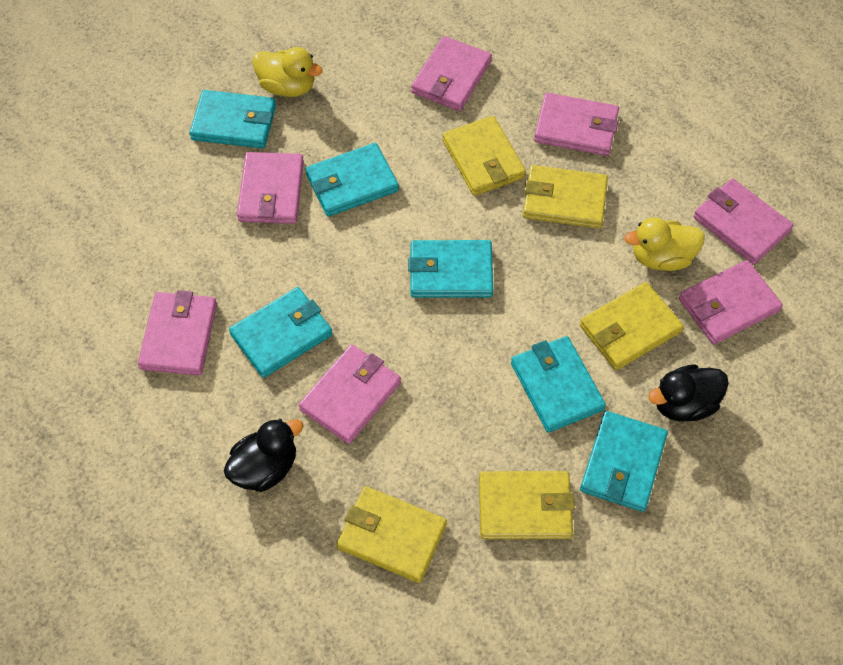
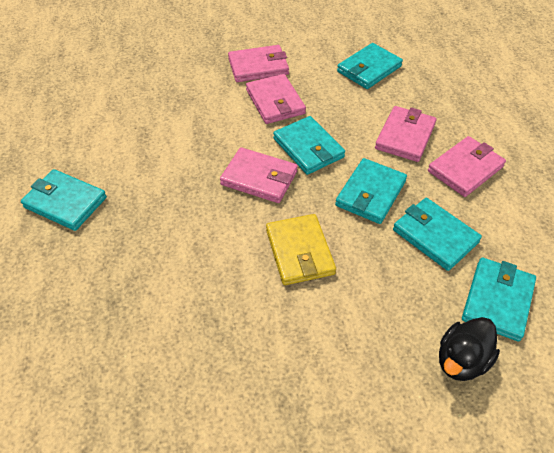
black duck: 2 -> 1
pink wallet: 7 -> 5
yellow duck: 2 -> 0
yellow wallet: 5 -> 1

